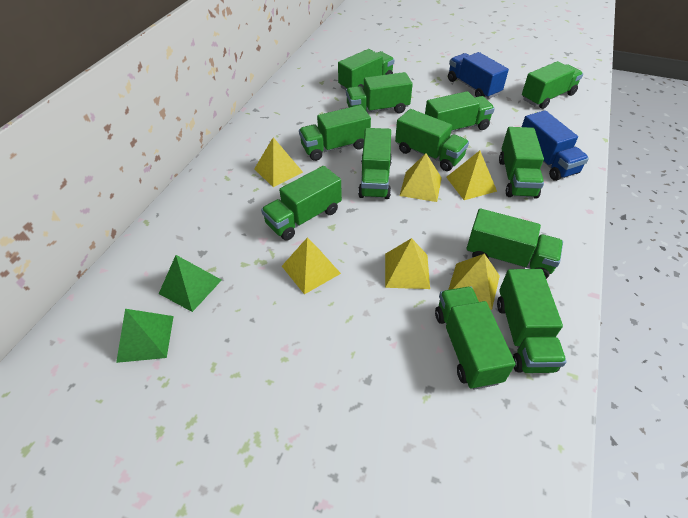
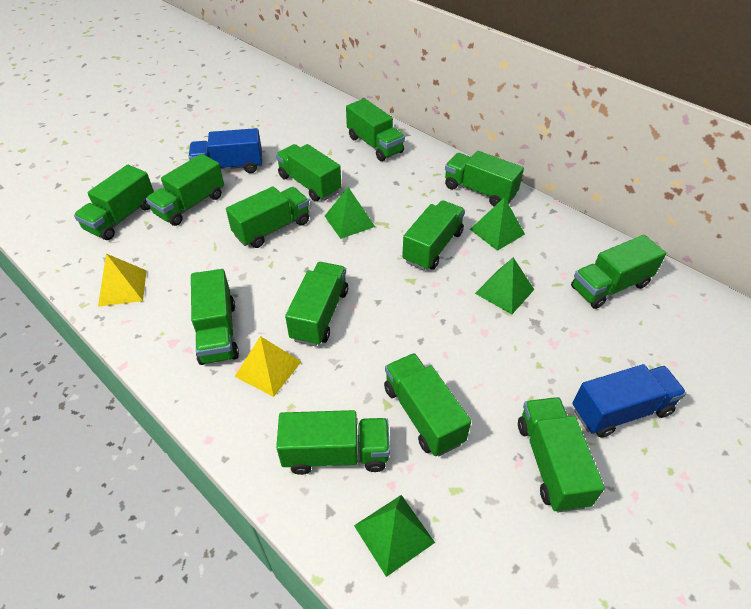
green pyramid: 2 -> 4
green truck: 12 -> 13
yellow pyramid: 6 -> 2

